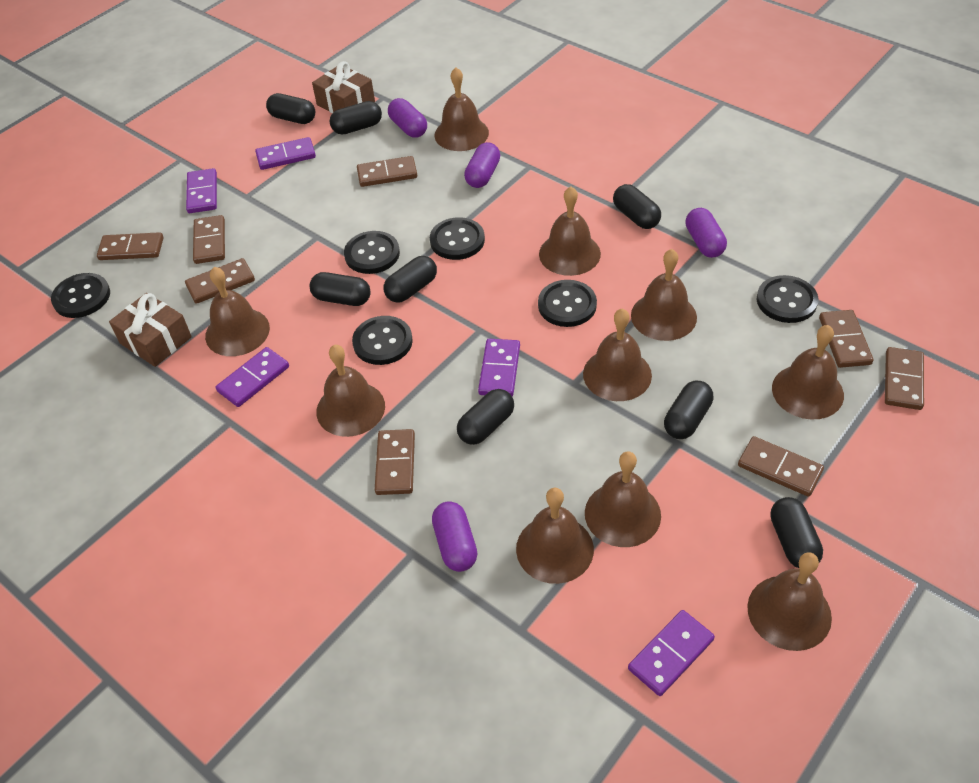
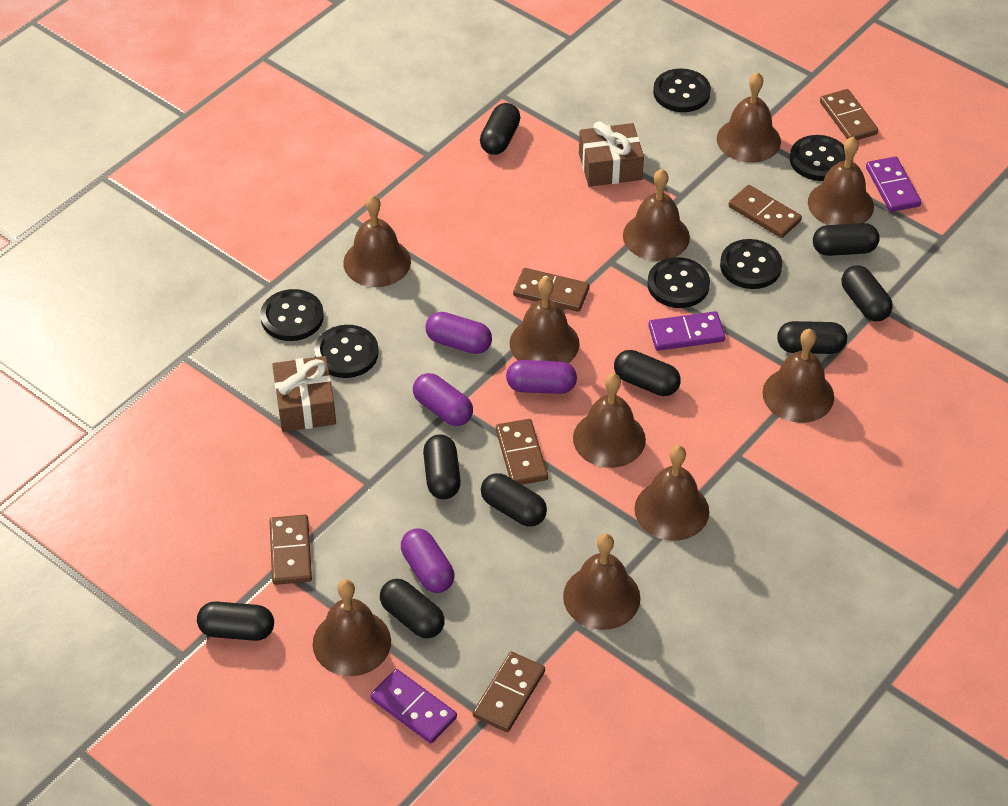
black capsule: 8 -> 9
brown domino: 8 -> 6
purple domino: 5 -> 3

